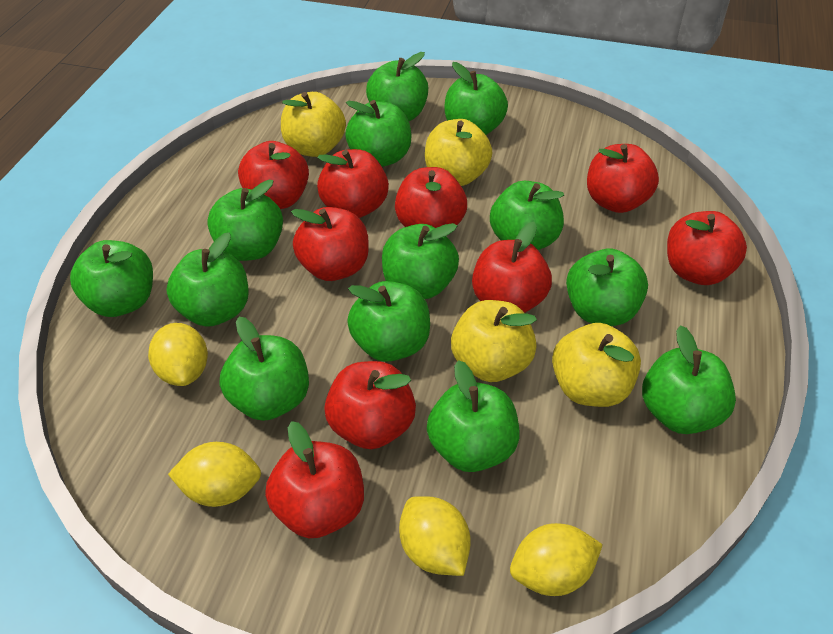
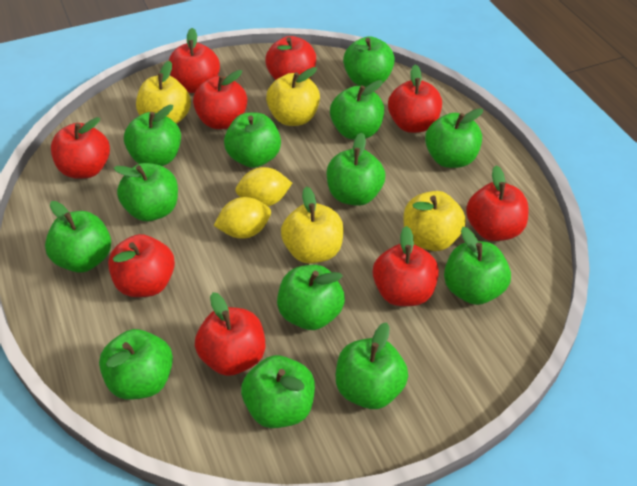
yellow lemon: 4 -> 2

